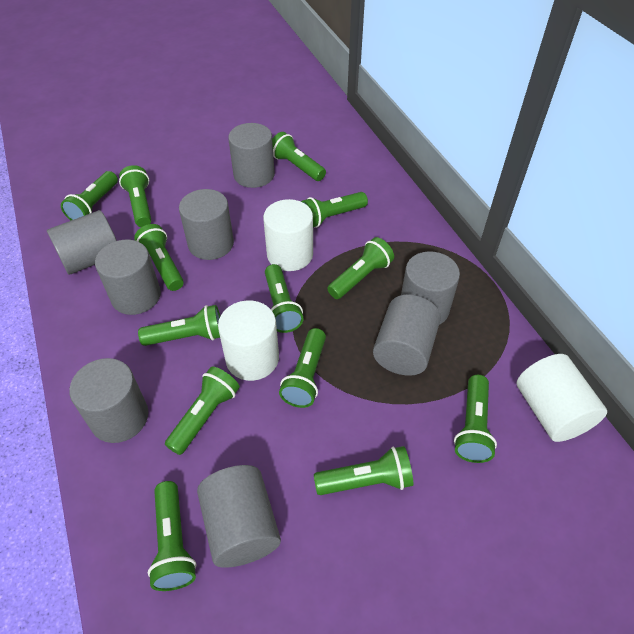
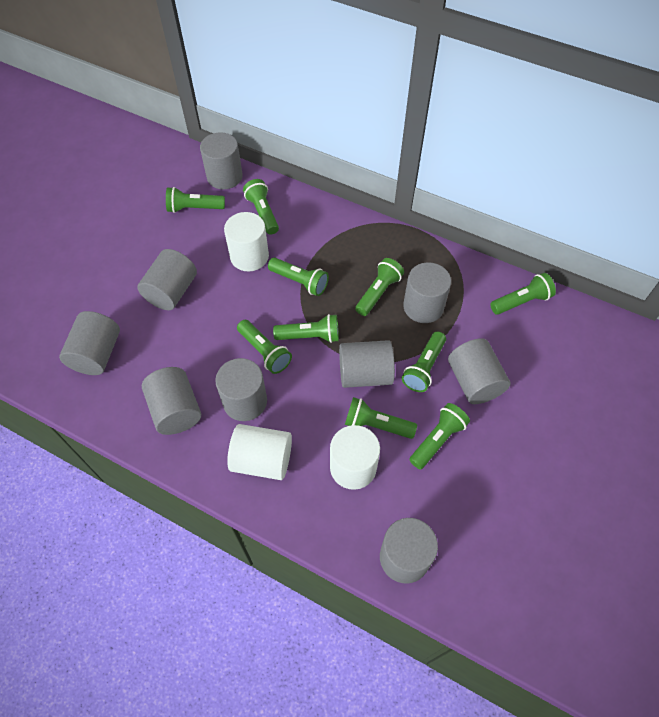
green flashlight: 13 -> 10
grey cylinder: 8 -> 9

